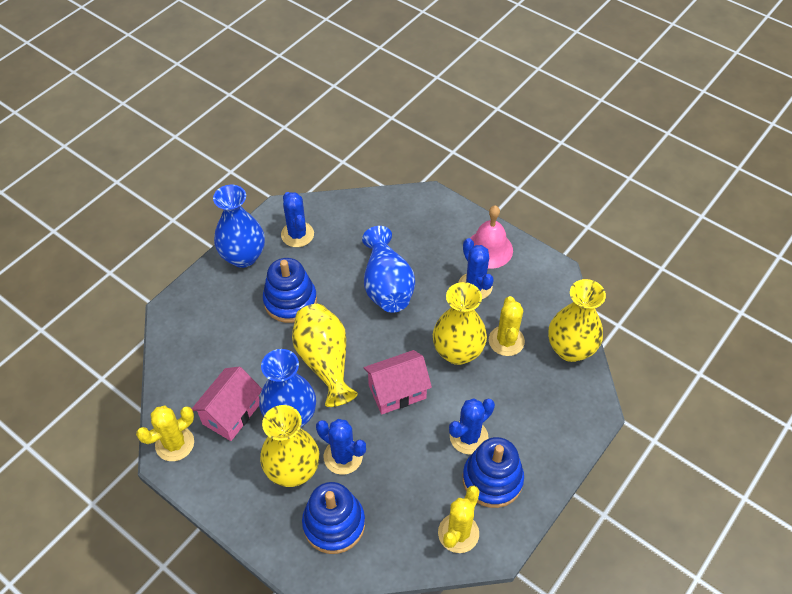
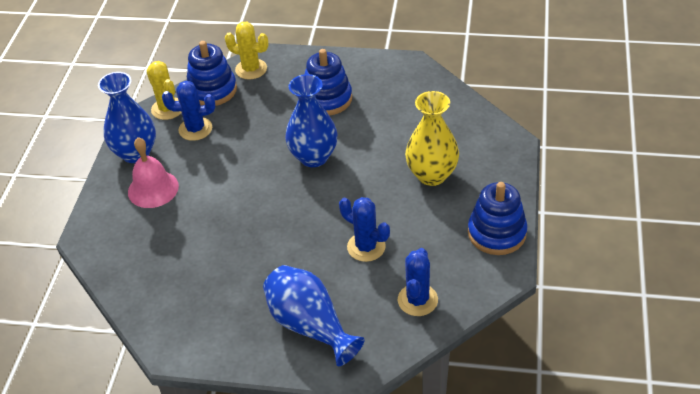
blue cactus: 4 -> 3
pink house: 2 -> 0
yellow cactus: 3 -> 2
yellow vase: 4 -> 1

